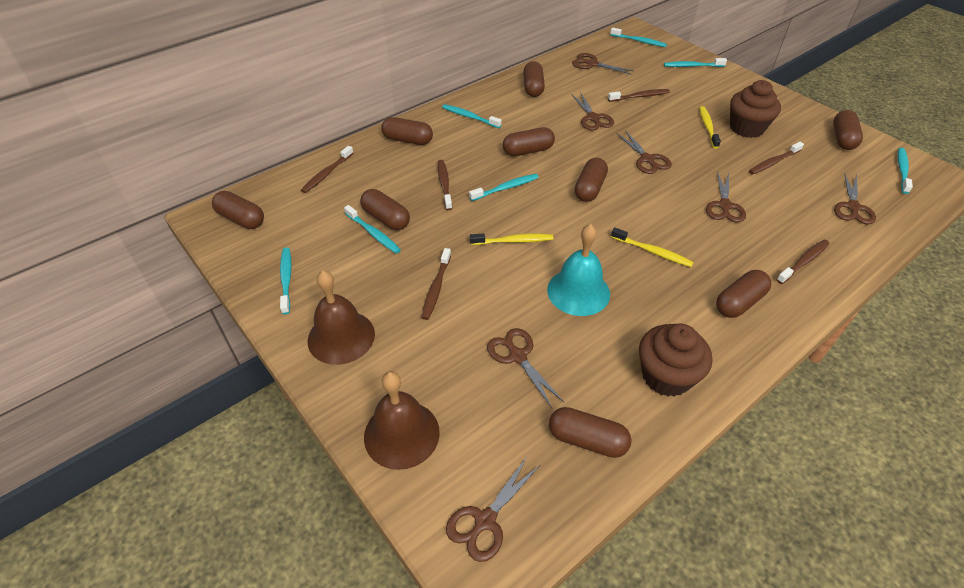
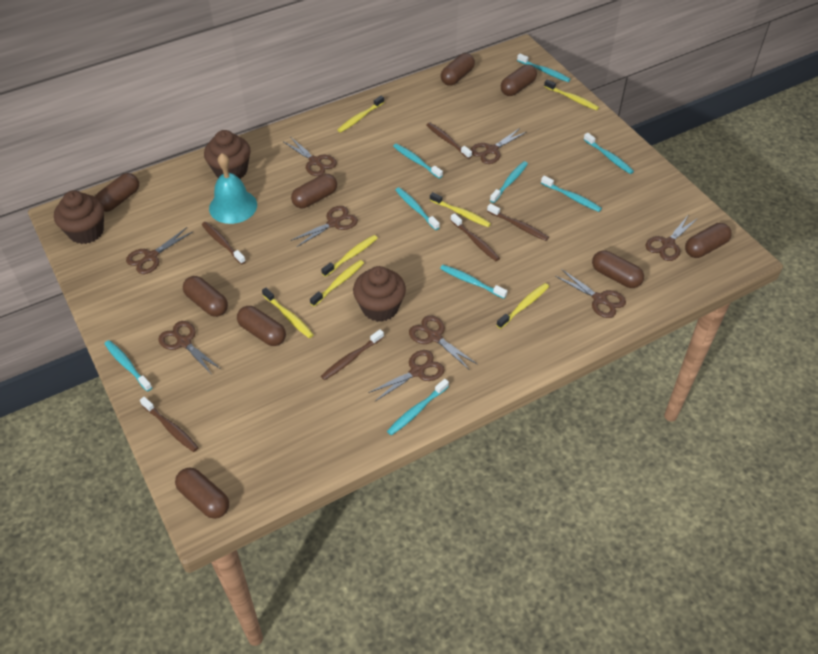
brown bell: 2 -> 0
brown cupcake: 2 -> 3
brown scissors: 7 -> 9
turquoise toothbrush: 7 -> 9
yellow toothbrush: 3 -> 7

